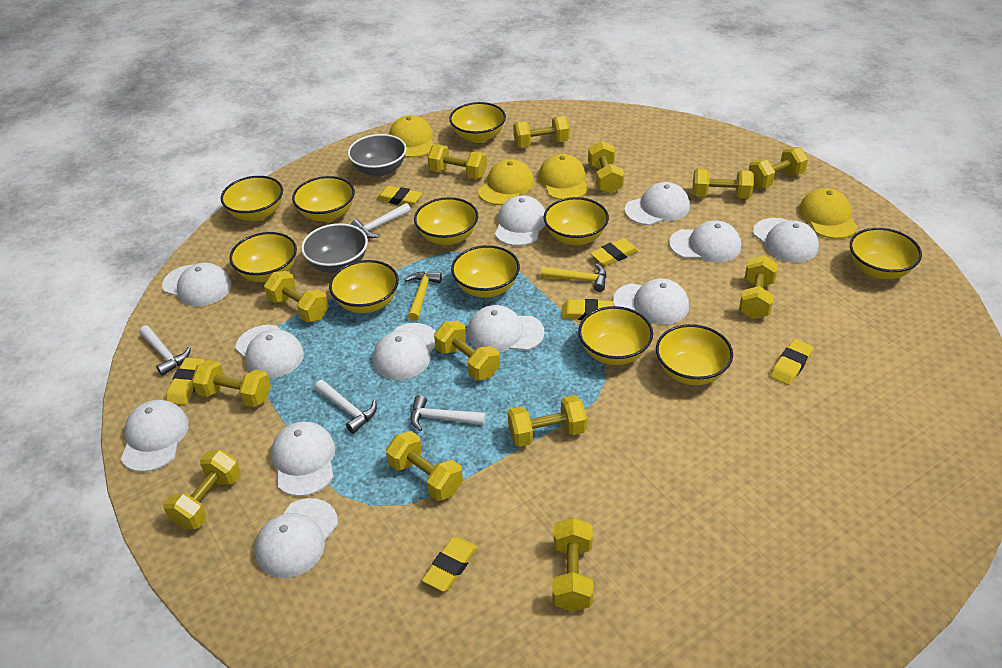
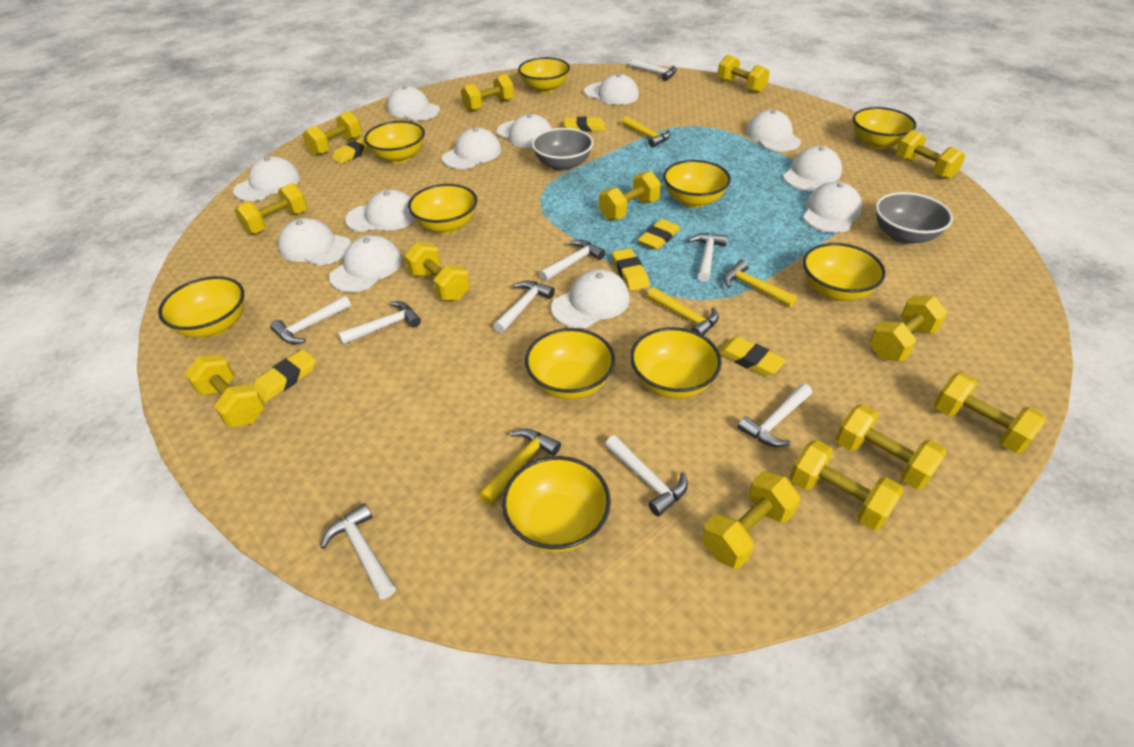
white hammer: 4 -> 9
yellow bowl: 11 -> 10
yellow cap: 4 -> 0
yellow hammer: 2 -> 4

